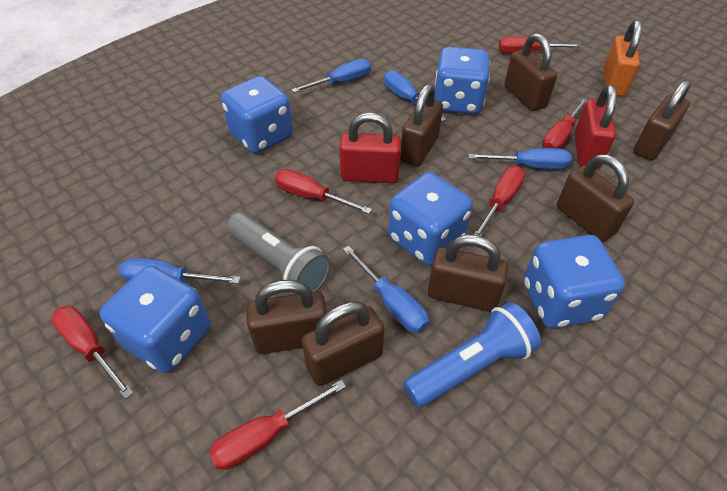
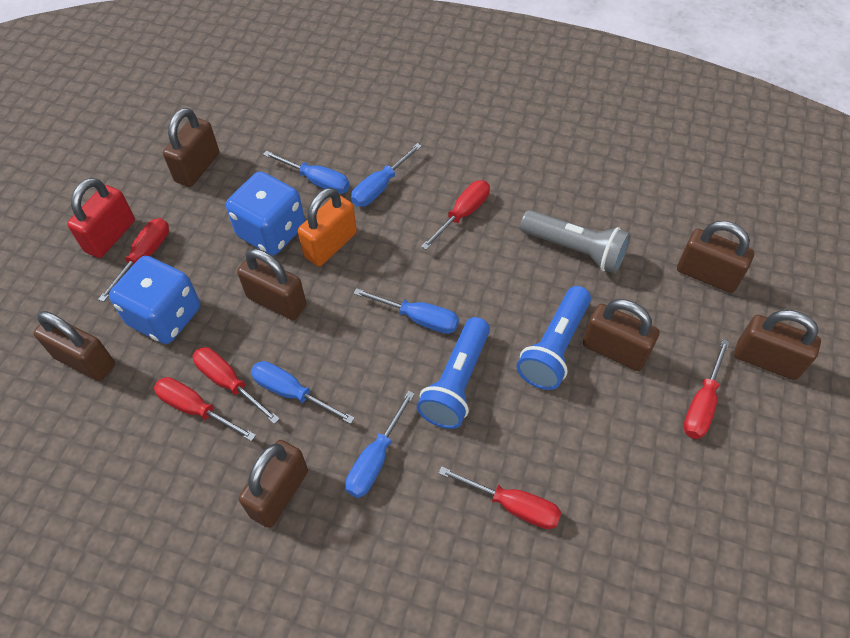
blue dice: 5 -> 2
blue flashlight: 1 -> 2
red padlock: 2 -> 1

